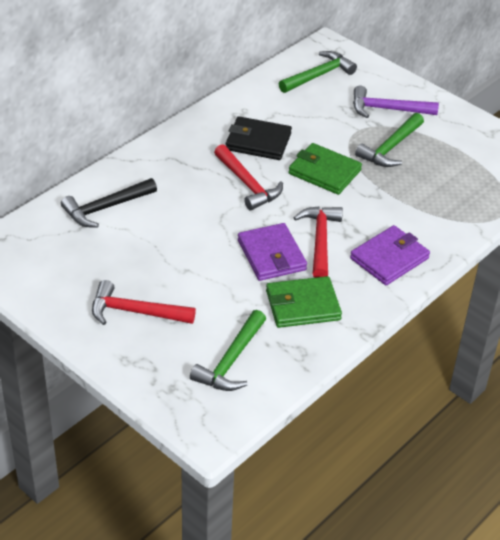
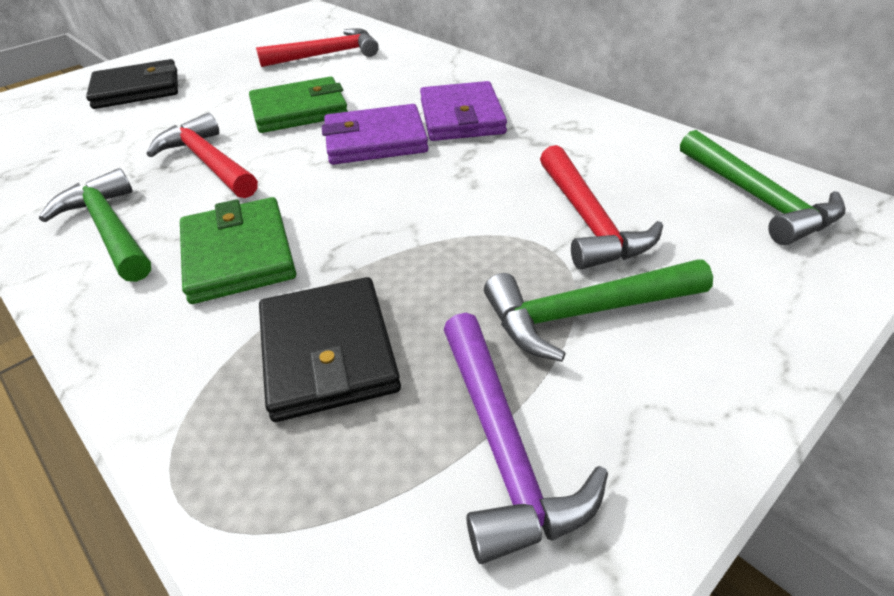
black hammer: 1 -> 0
black wallet: 1 -> 2

